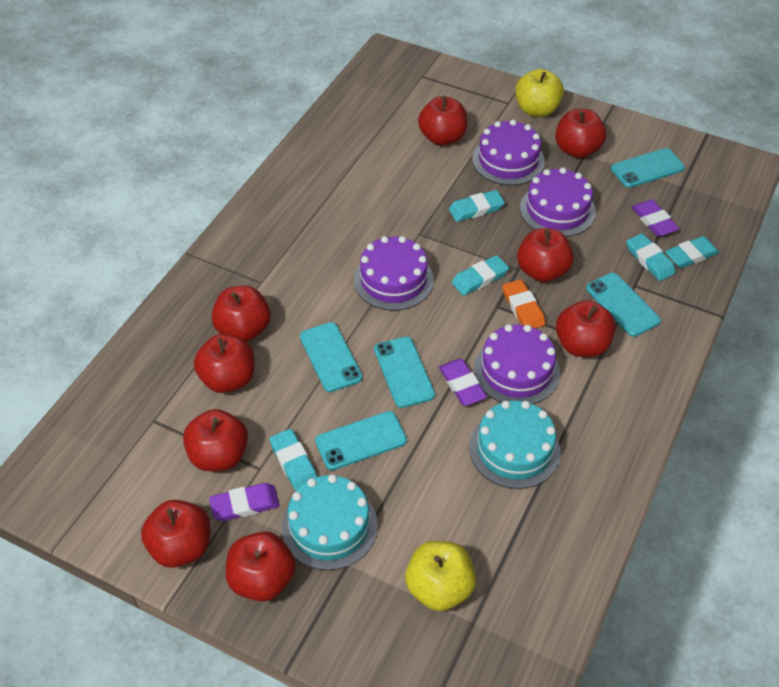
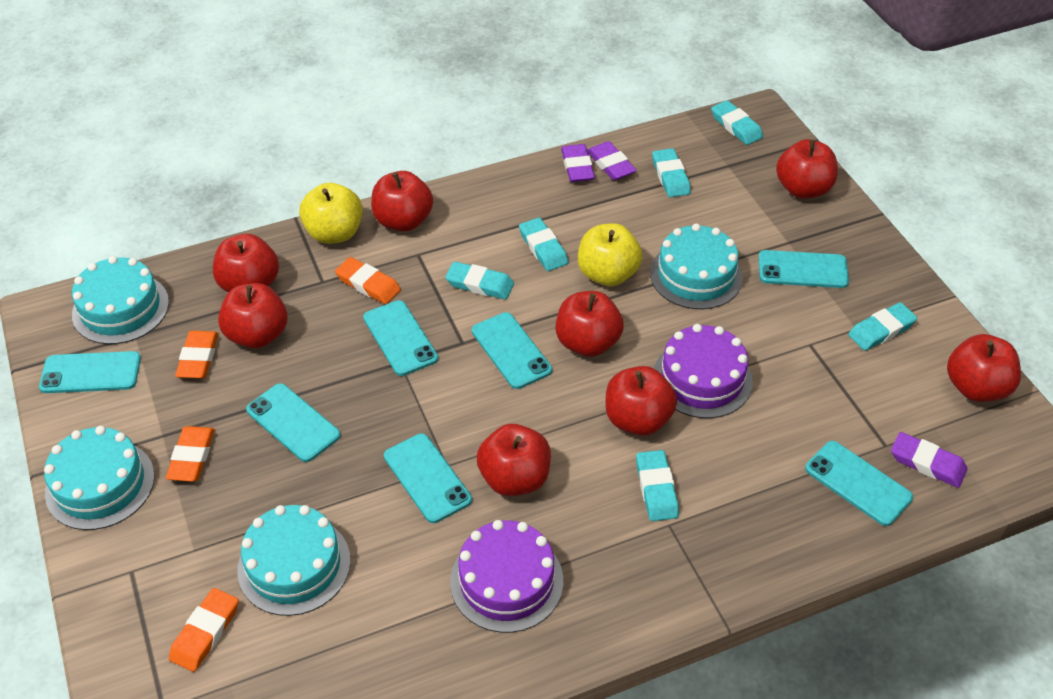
orange eraser: 1 -> 4
purple cake: 4 -> 2
red apple: 9 -> 8
turquoise cake: 2 -> 4
turquoise eraser: 5 -> 6
turquoise phone: 5 -> 7

